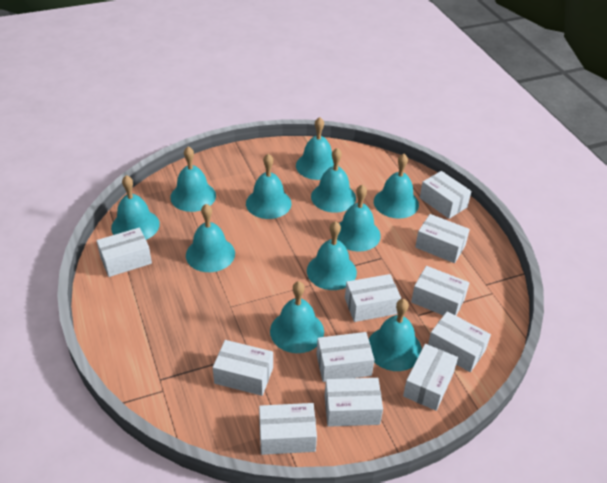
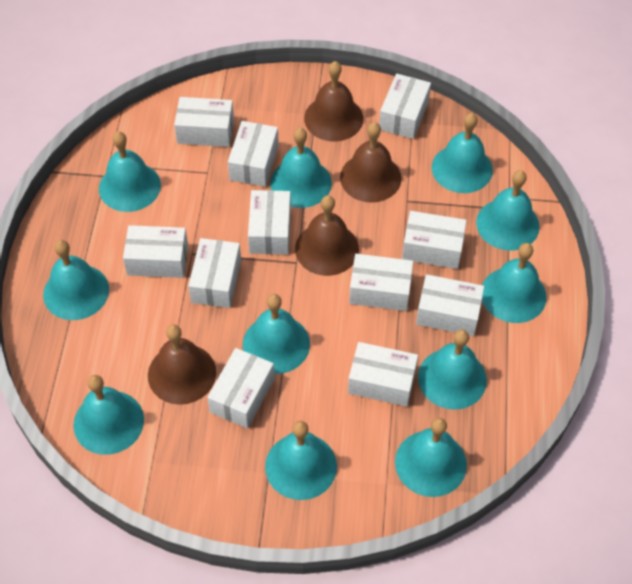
brown bell: 0 -> 4

